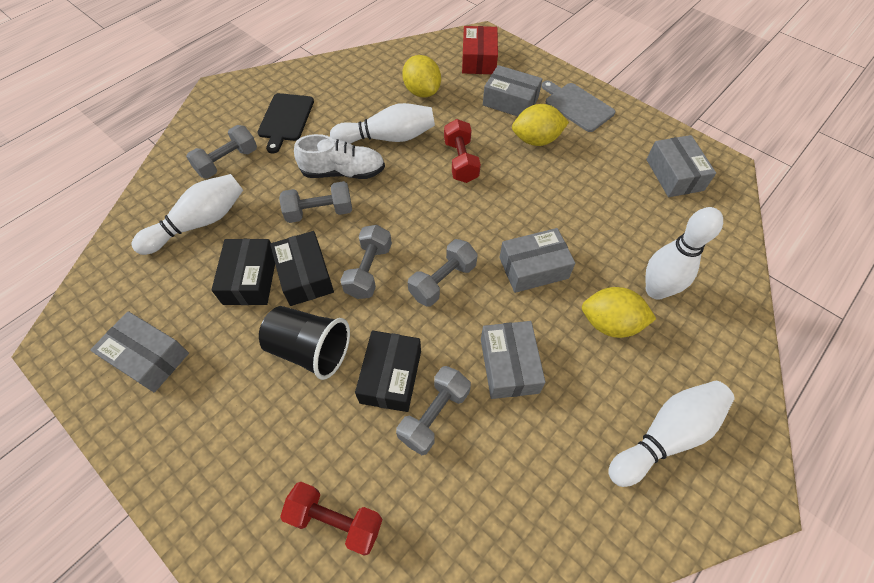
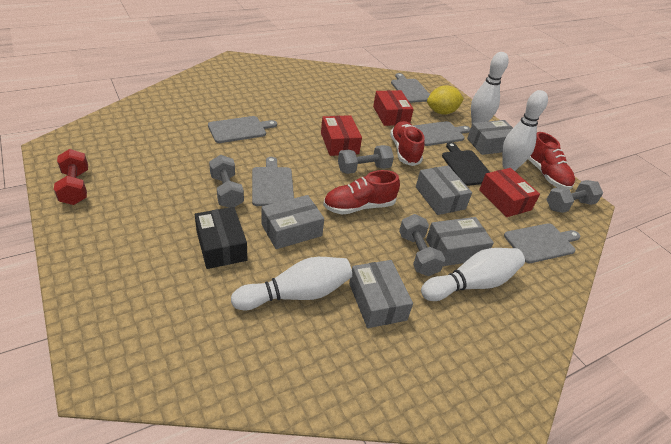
black box: 3 -> 1
black cup: 1 -> 0
grey cutting board: 1 -> 5
grey dumbbell: 5 -> 4
red box: 1 -> 3
red dumbbell: 2 -> 1
red shoe: 0 -> 3
white shoe: 1 -> 0
yellow lemon: 3 -> 1

